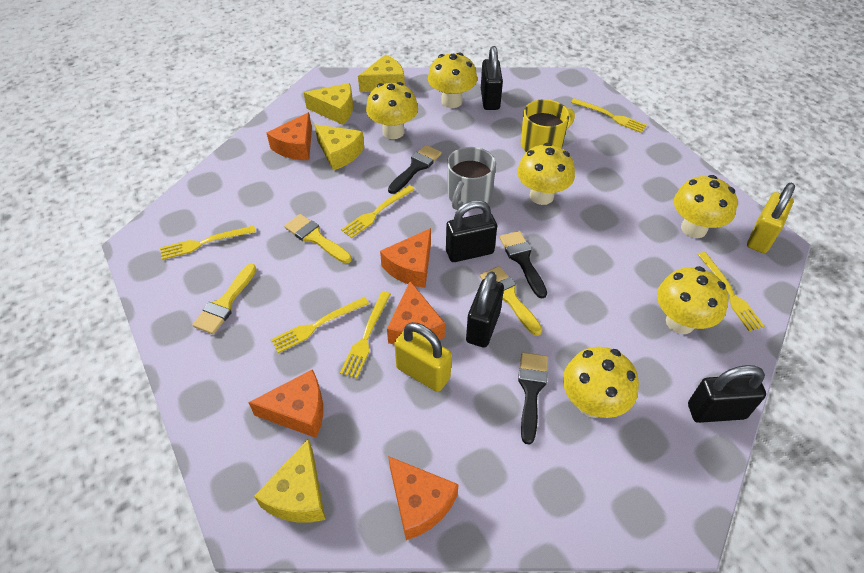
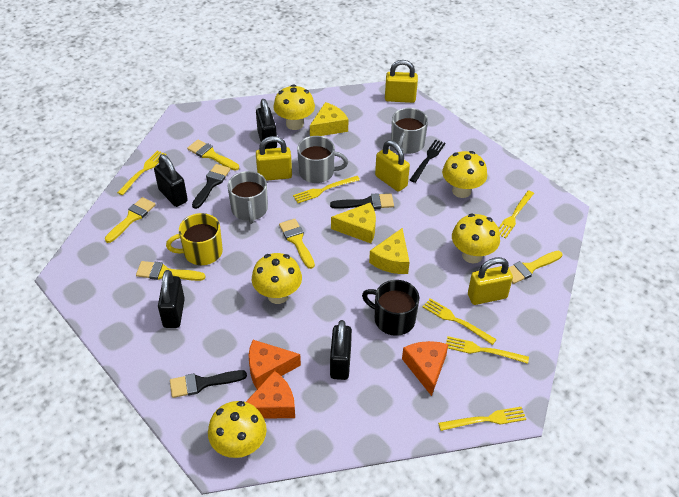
black fork: 0 -> 1
black mug: 0 -> 1
grey mug: 1 -> 3
orange cheese: 5 -> 3
yellow brush: 3 -> 5
yellow cheese: 4 -> 3
yellow mushroom: 6 -> 5
yellow padlock: 2 -> 4

